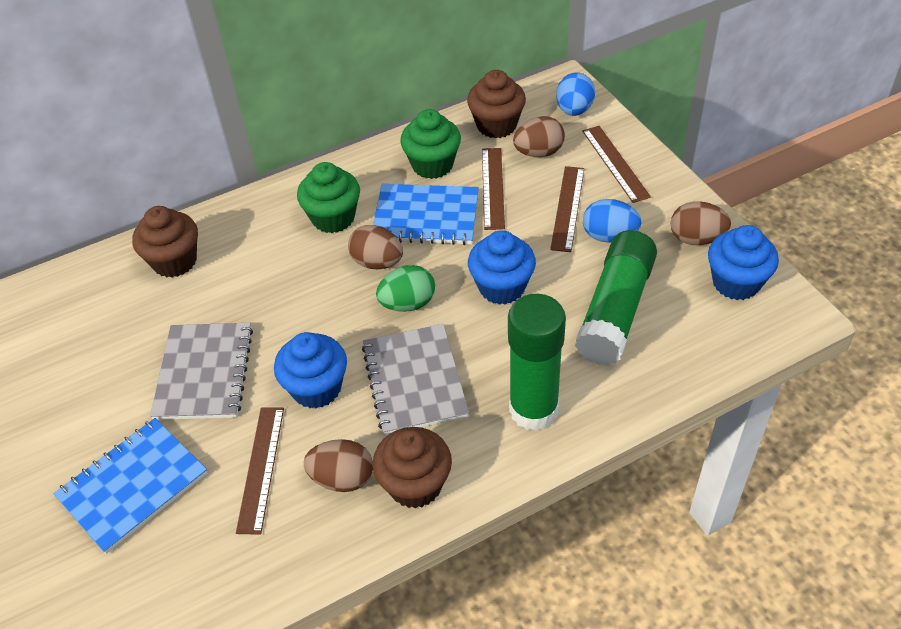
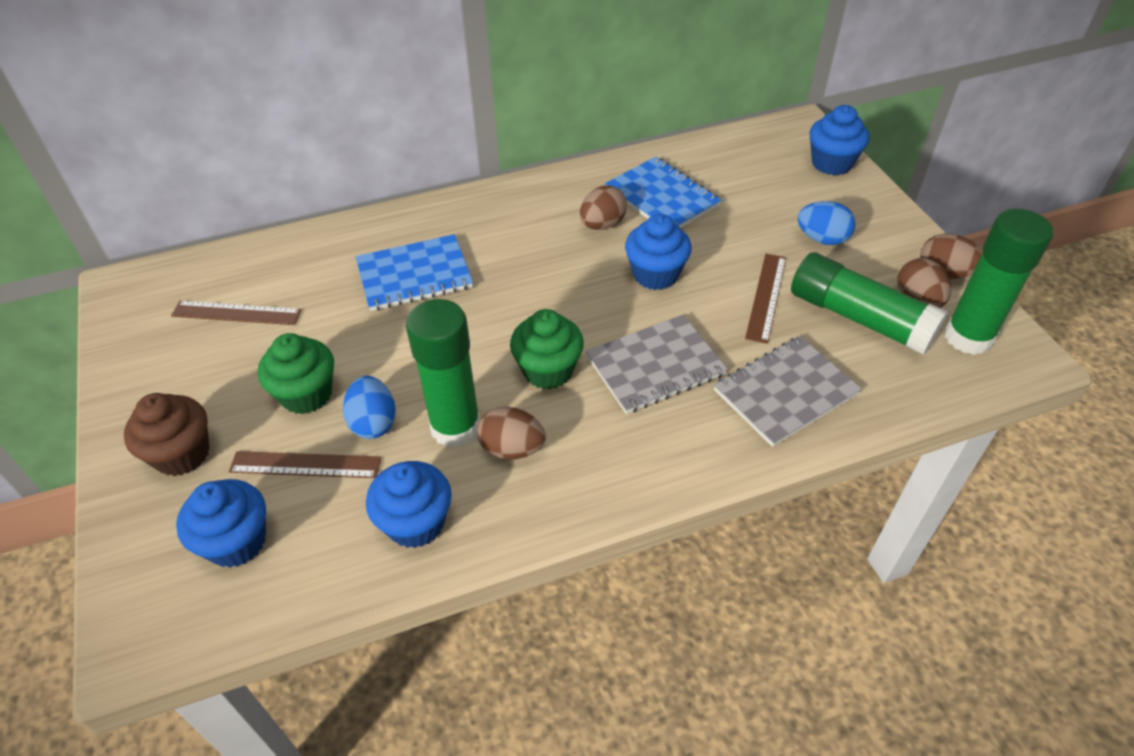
blue cupcake: 3 -> 4
brown cupcake: 3 -> 1
brown ruler: 4 -> 3
green egg: 1 -> 0
green glue stick: 2 -> 3

